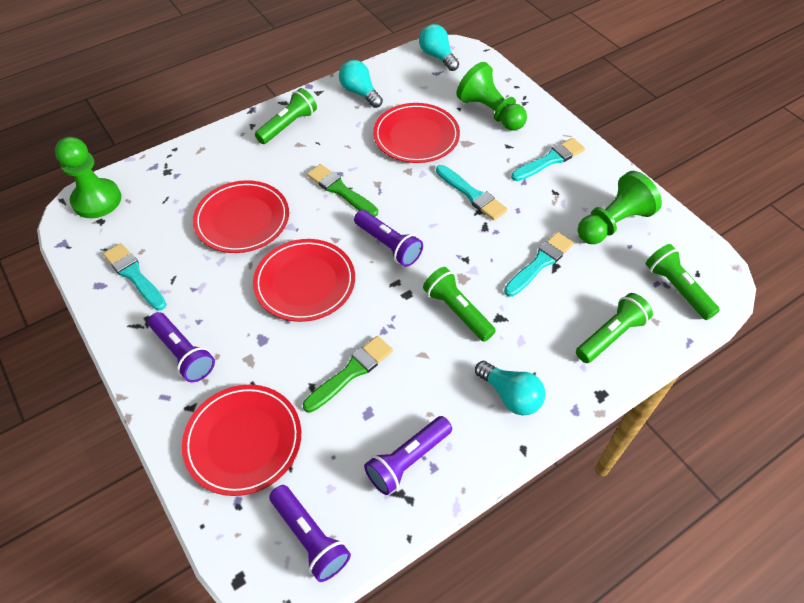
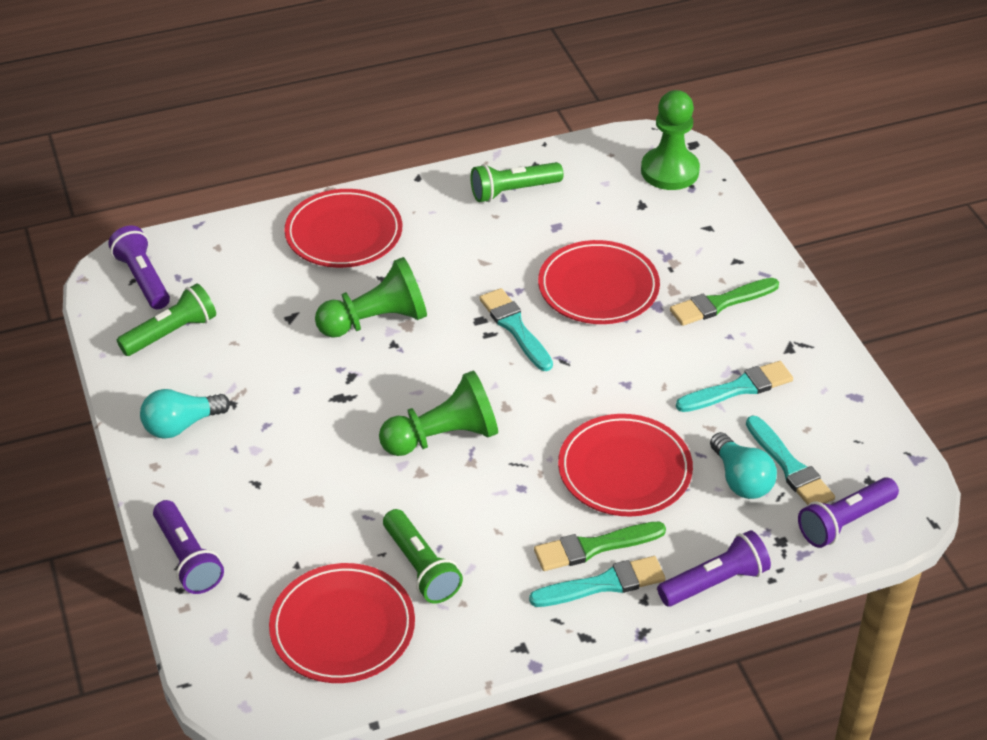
green flashlight: 4 -> 3
turquoise light bulb: 3 -> 2

